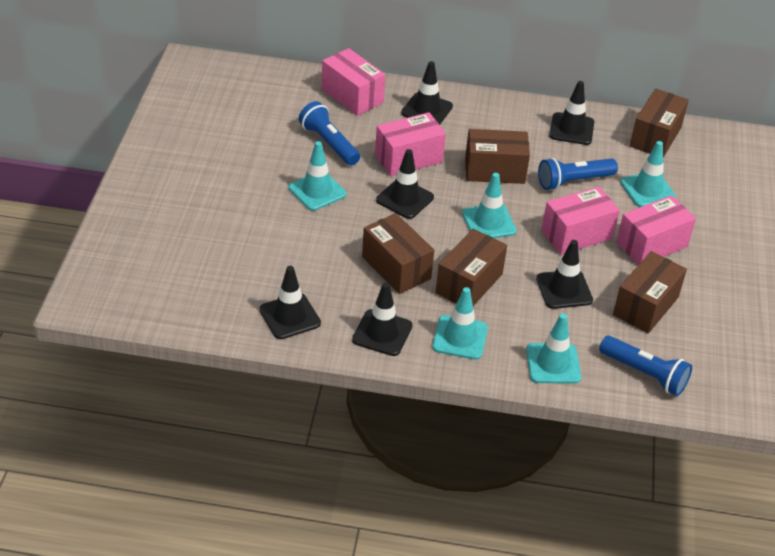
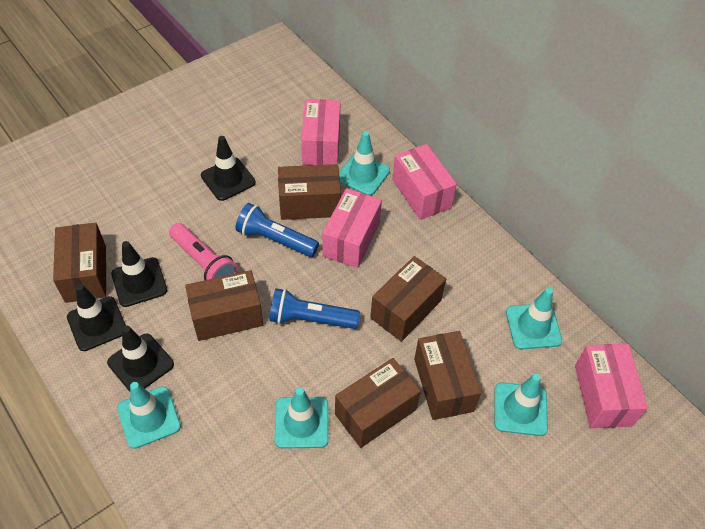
black traffic cone: 6 -> 4
blue flashlight: 3 -> 2
brown box: 5 -> 6
pink flashlight: 0 -> 1

